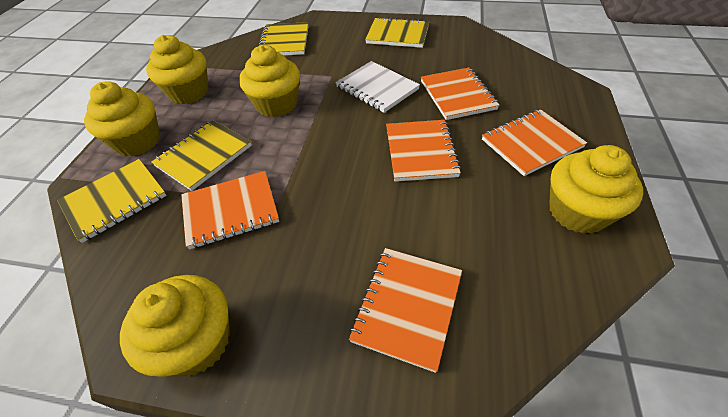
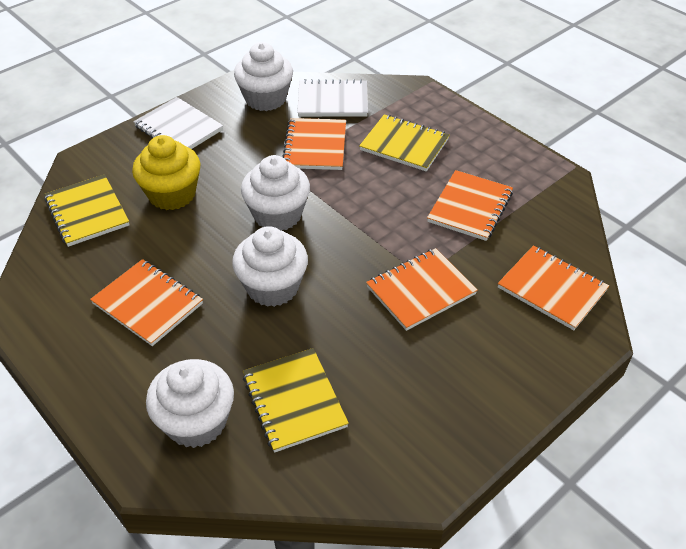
white cupcake: 0 -> 4
white notebook: 1 -> 2
yellow cupcake: 5 -> 1
yellow notebook: 4 -> 3

